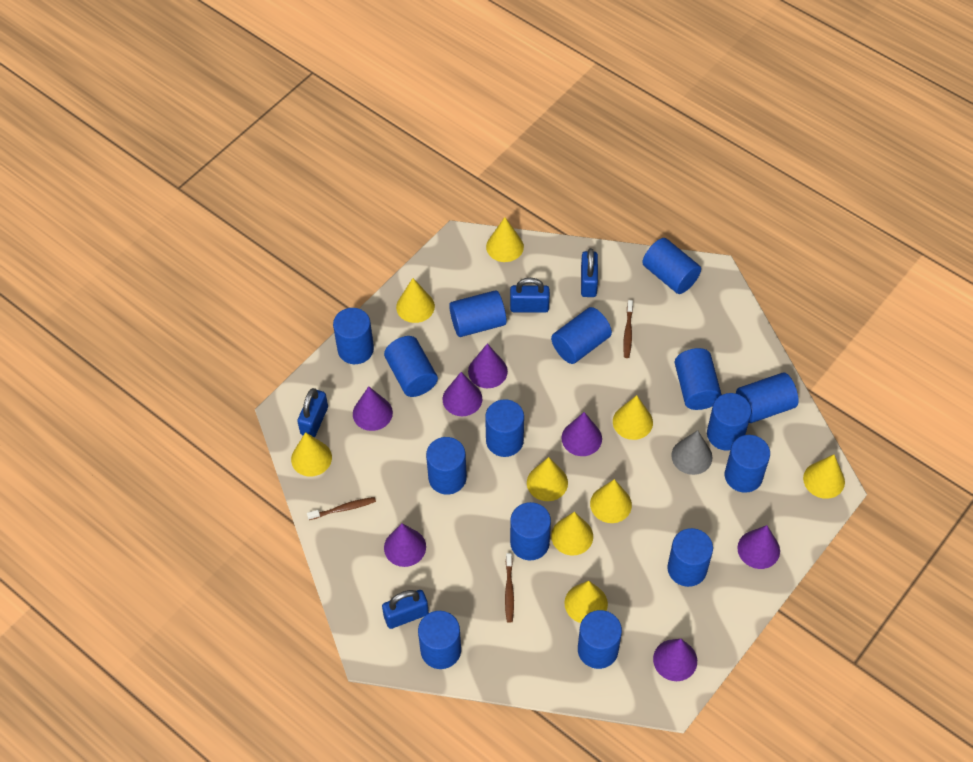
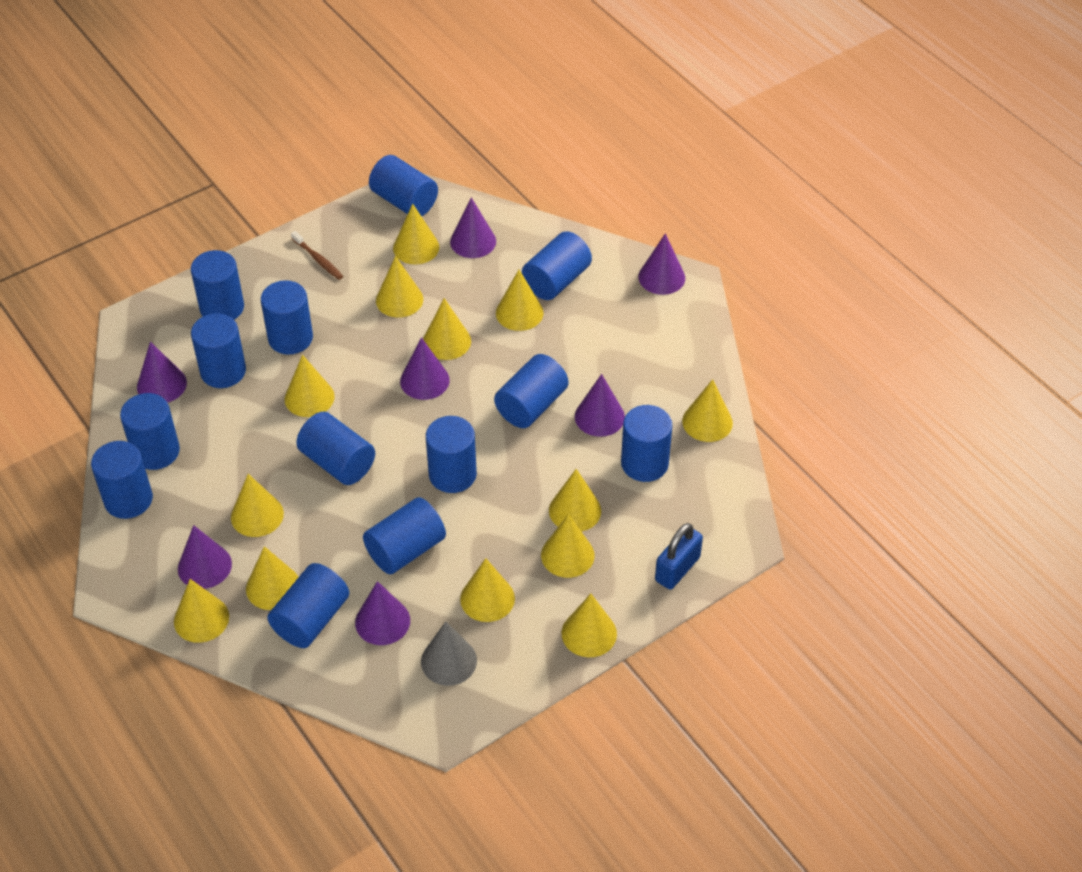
blue cylinder: 15 -> 13
blue padlock: 4 -> 1
brown toothbrush: 3 -> 1
yellow cone: 9 -> 13

